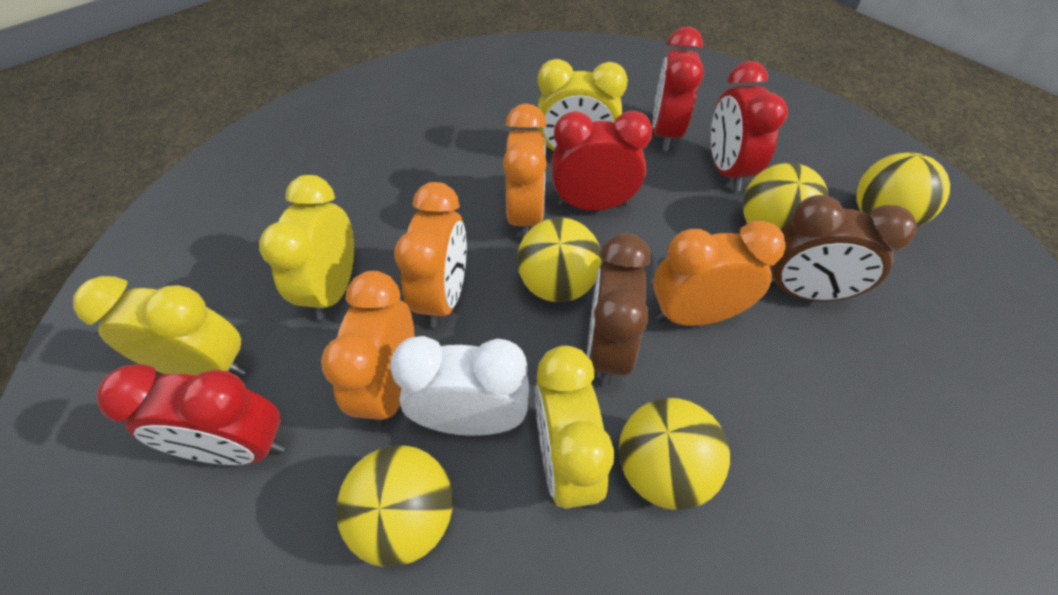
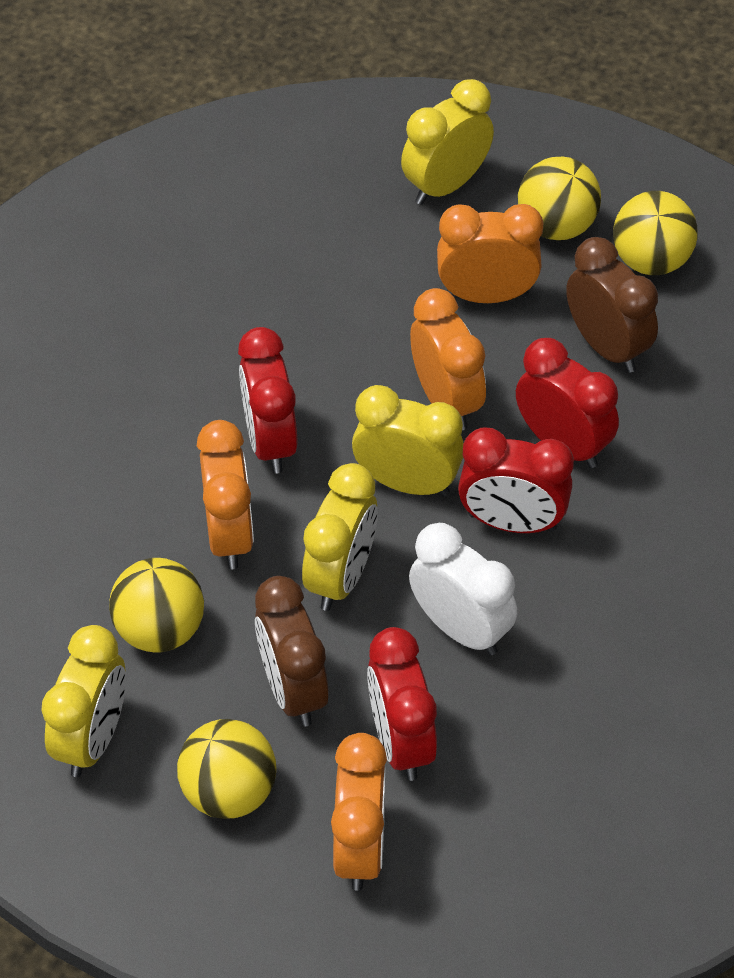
yellow ball: 5 -> 4

